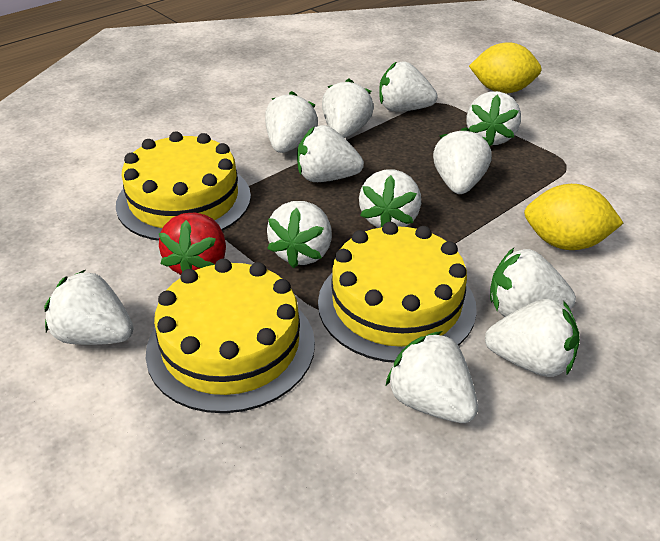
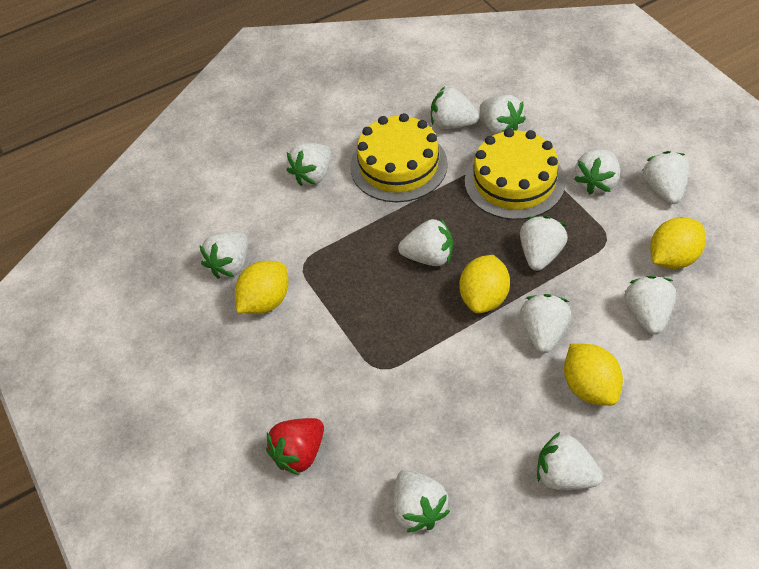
yellow cake: 3 -> 2
yellow lemon: 2 -> 4

